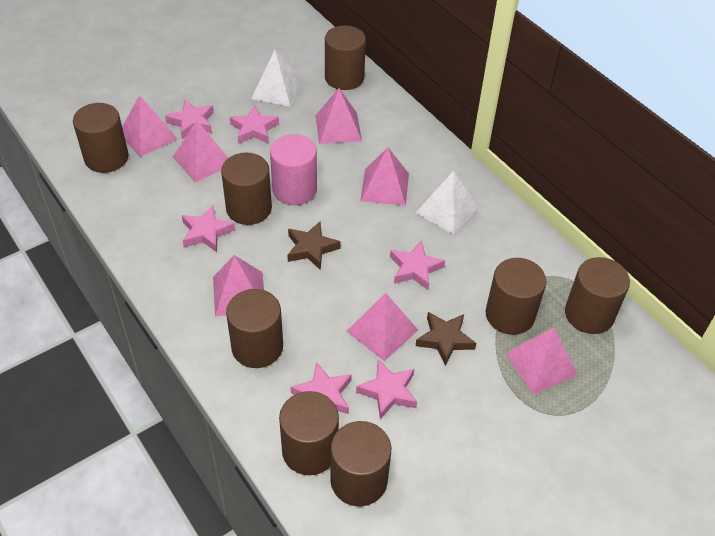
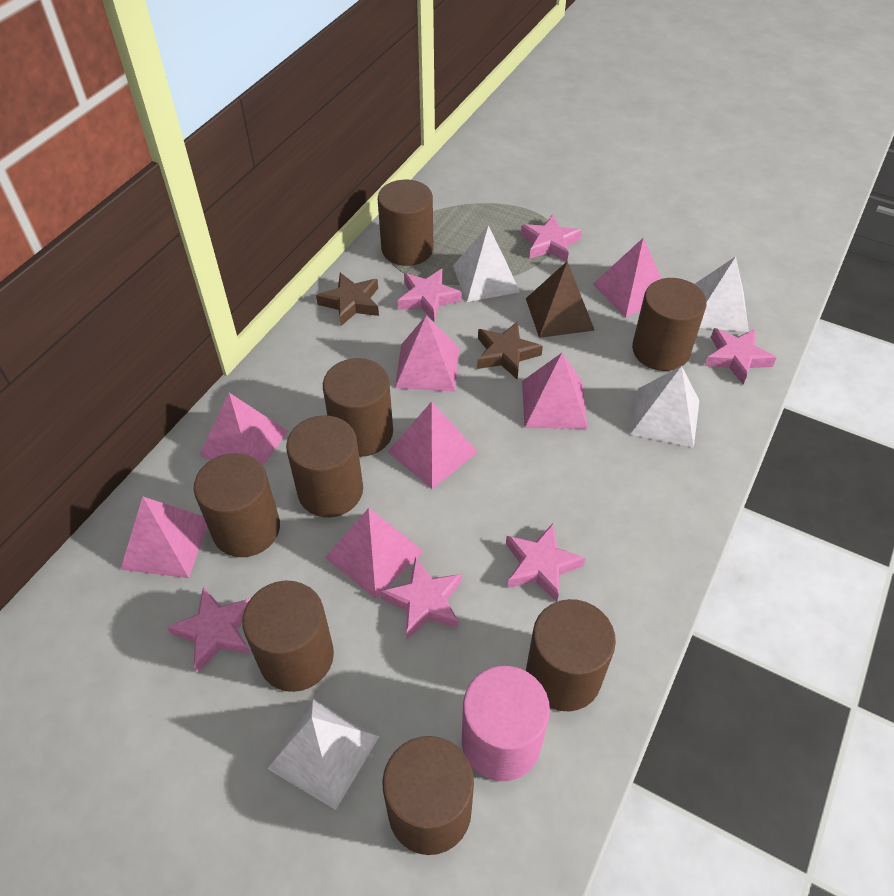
brown pyramid: 0 -> 1
white pyramid: 2 -> 4

